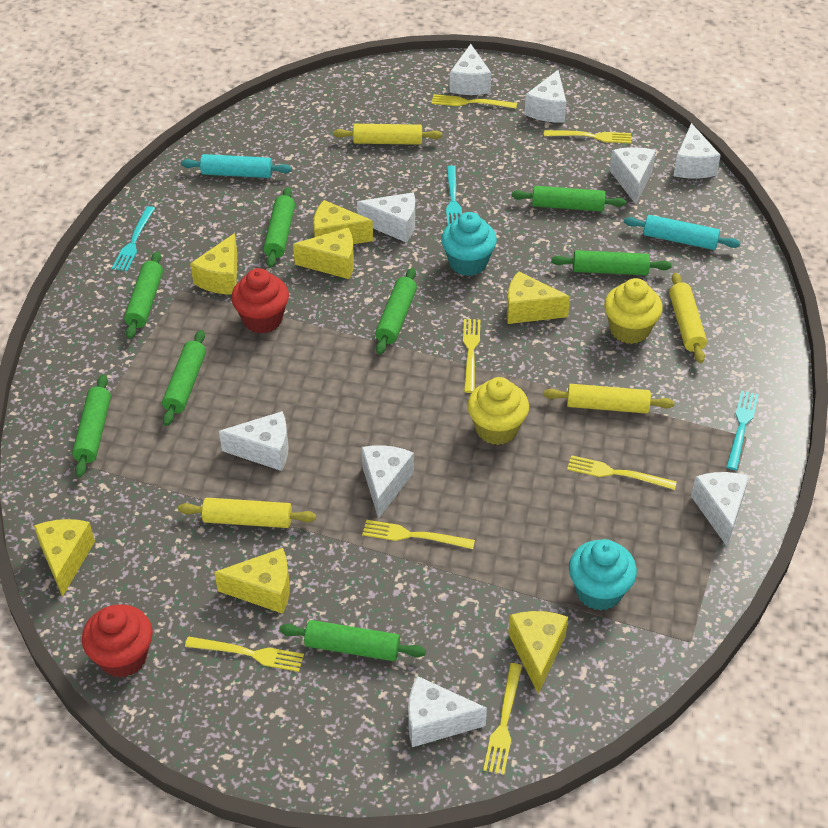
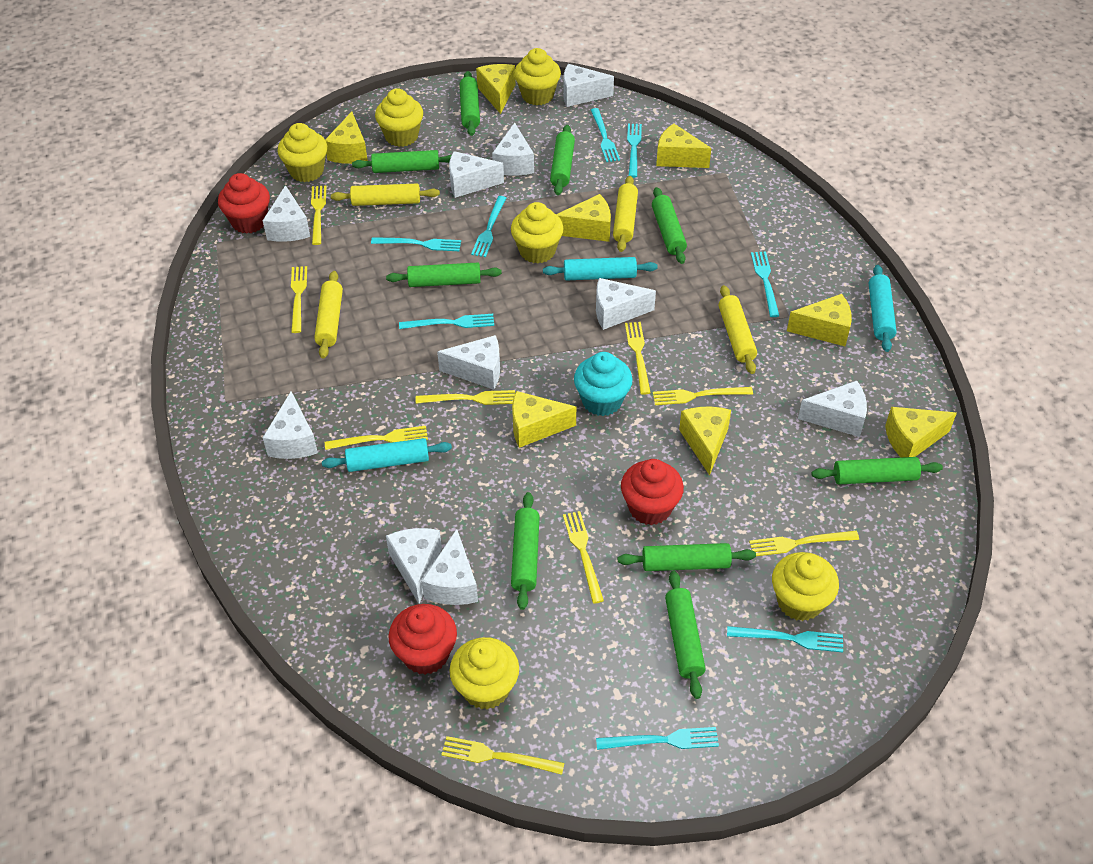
green rolling pin: 8 -> 9
red cupcake: 2 -> 3
turquoise cupcake: 2 -> 1
turquoise fork: 3 -> 8
turquoise rolling pin: 2 -> 3
white cheese: 9 -> 10
yellow cheese: 7 -> 8
yellow cupcake: 2 -> 6
yellow fork: 7 -> 9

